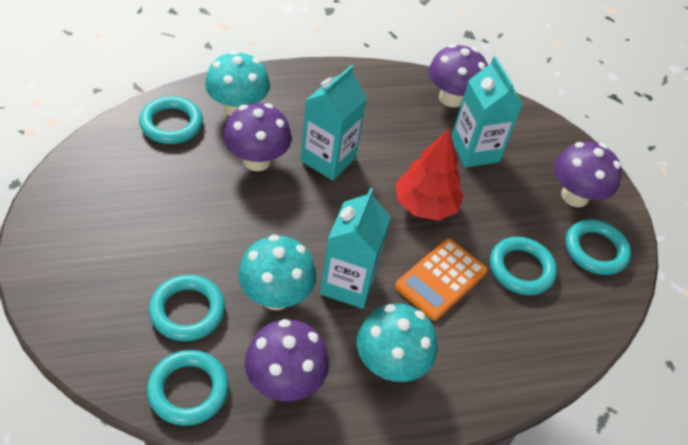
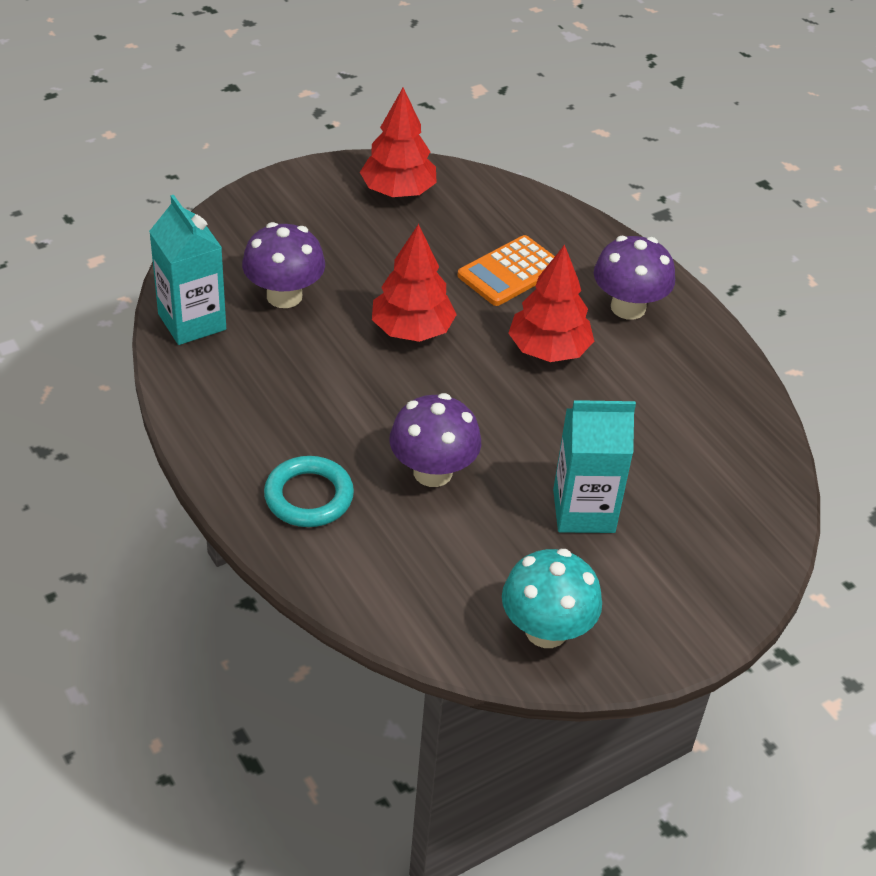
purple mushroom: 4 -> 3
red tree: 1 -> 3
turquoise carton: 3 -> 2
turquoise mushroom: 3 -> 1
turquoise ring: 5 -> 1

